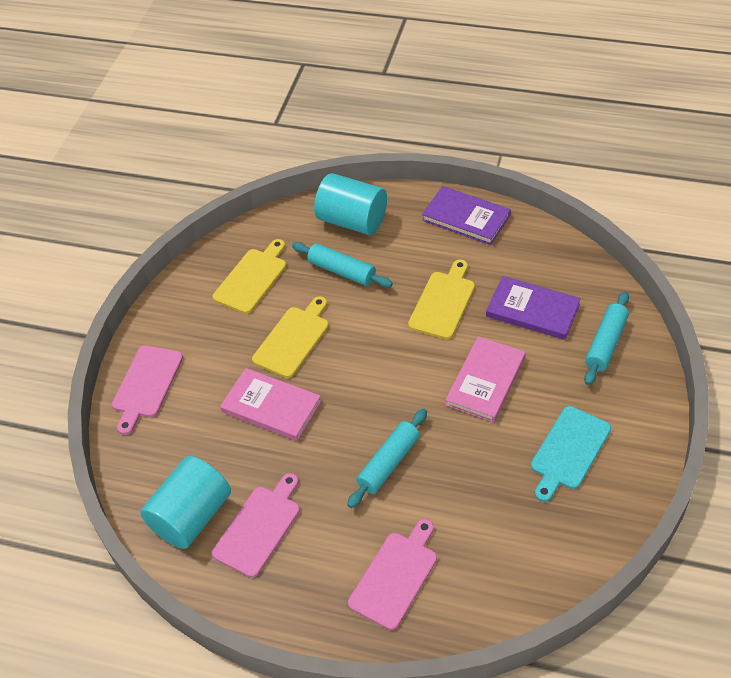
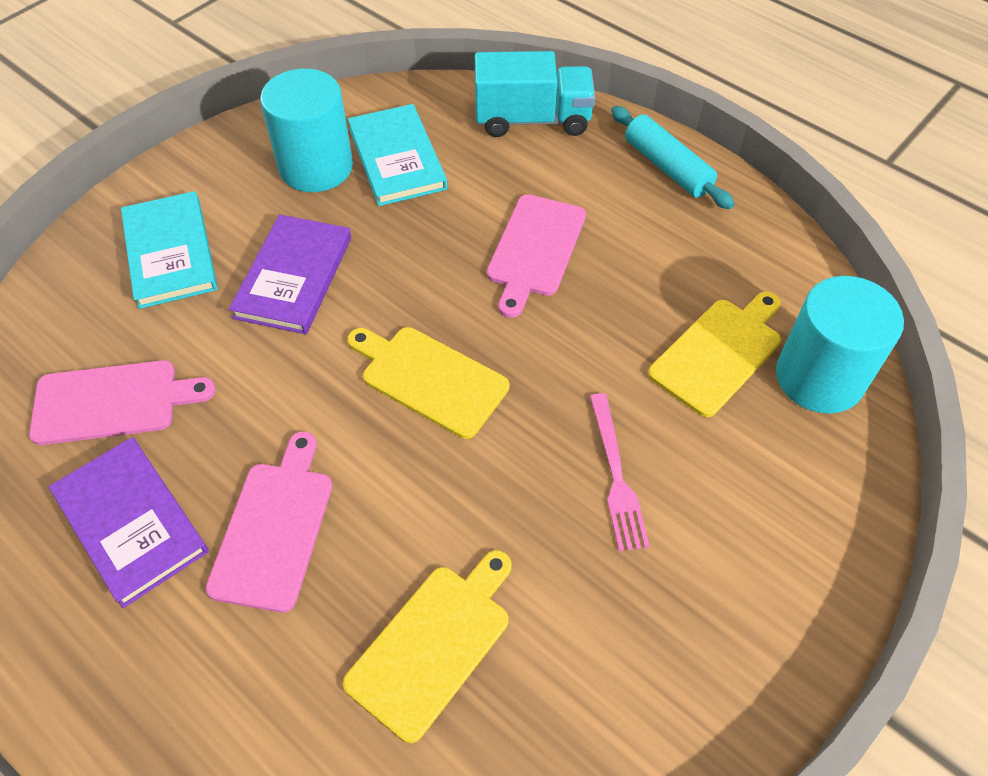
pink book: 2 -> 0
pink fork: 0 -> 1
turquoise book: 0 -> 2
turquoise cutting board: 1 -> 0
turquoise rolling pin: 3 -> 1
turquoise truck: 0 -> 1

